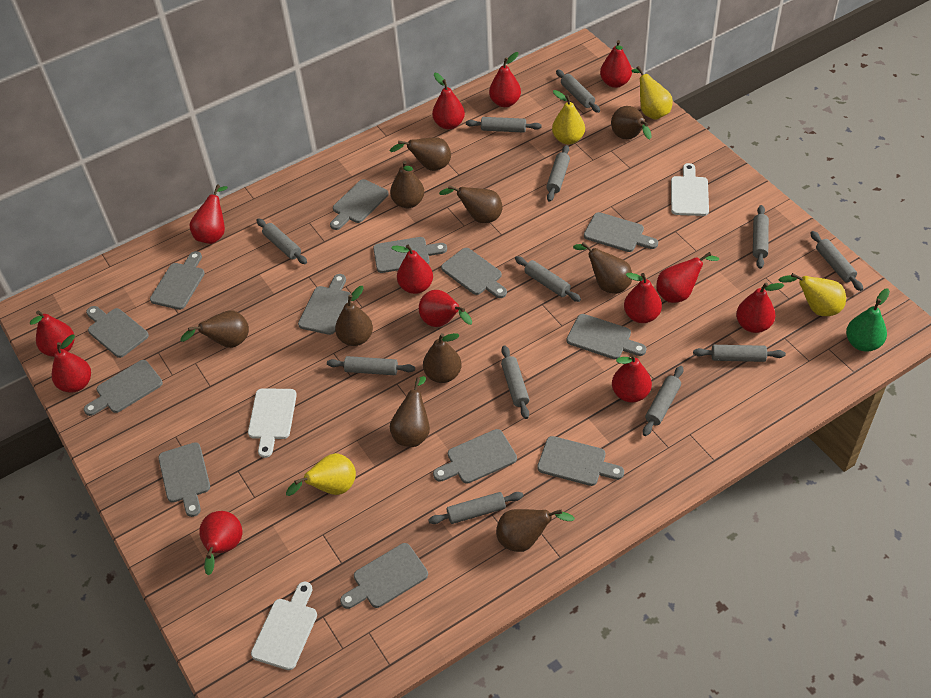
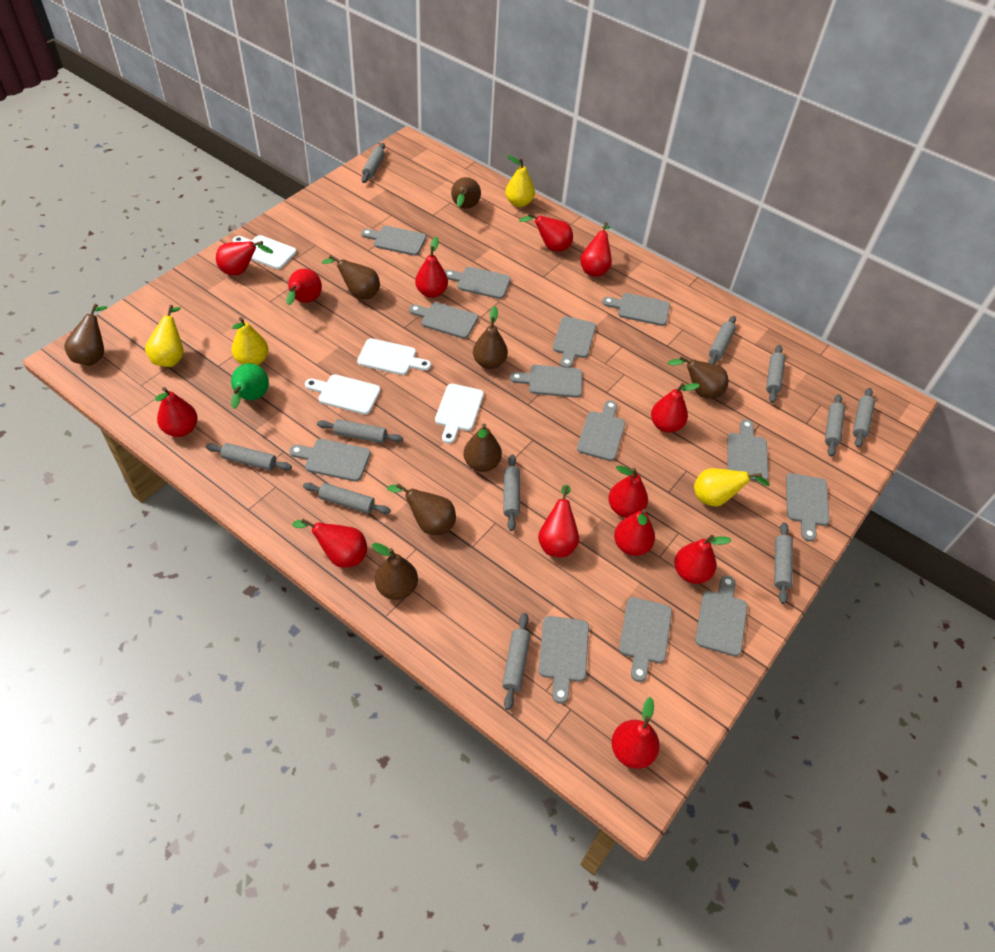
brown pear: 10 -> 8
grey rolling pin: 12 -> 11
white cutting board: 3 -> 4

